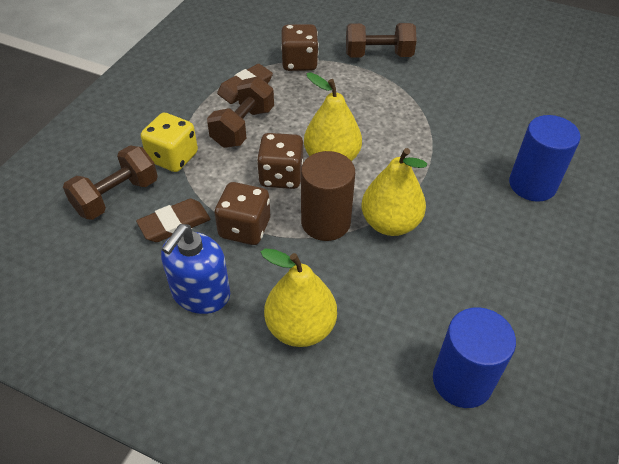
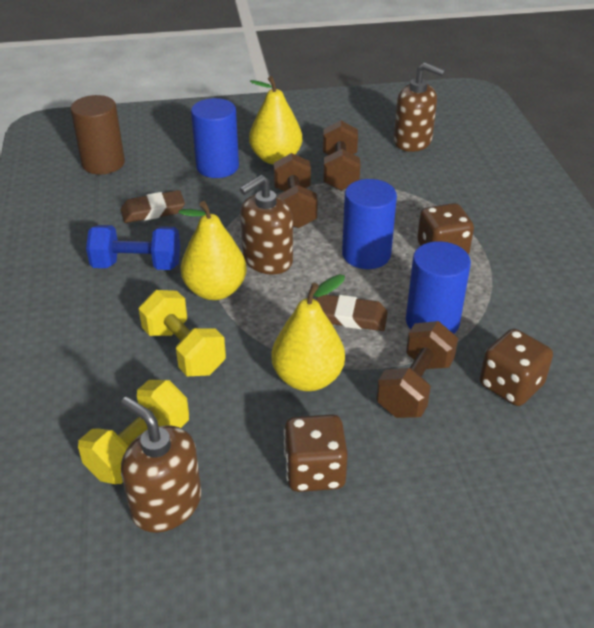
blue cylinder: 2 -> 3
blue dumbbell: 0 -> 1
blue soap dispenser: 1 -> 0
brown soap dispenser: 0 -> 3
yellow dice: 1 -> 0
yellow dumbbell: 0 -> 2

